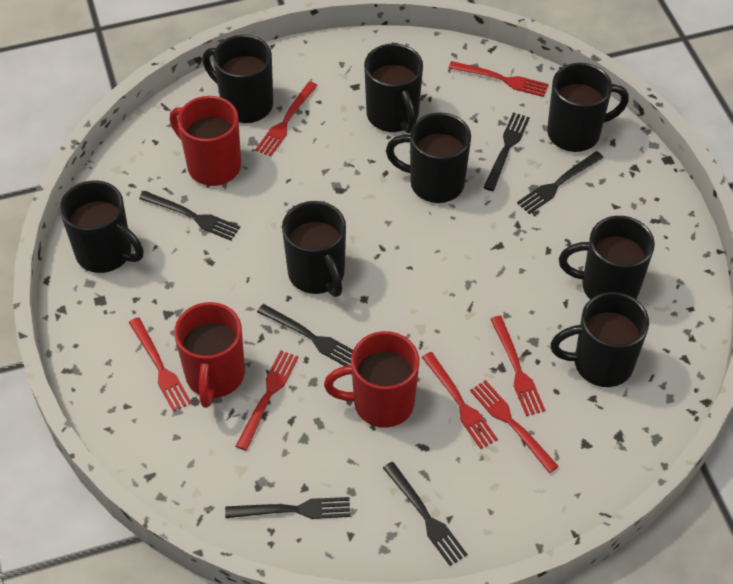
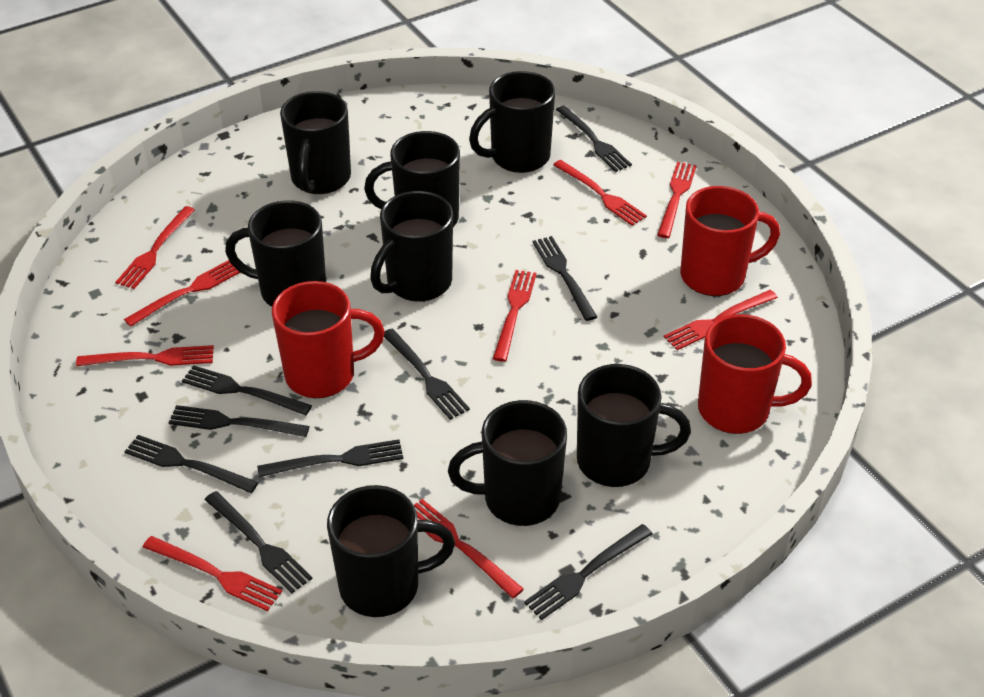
black fork: 6 -> 9
red fork: 7 -> 9

